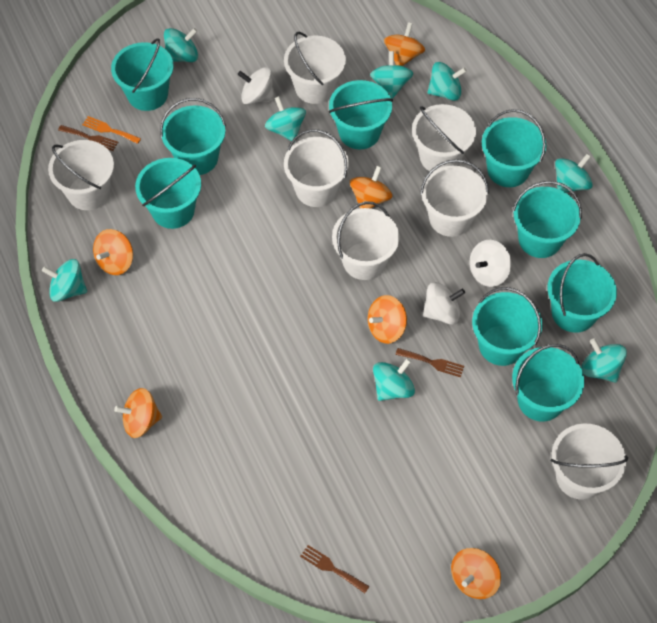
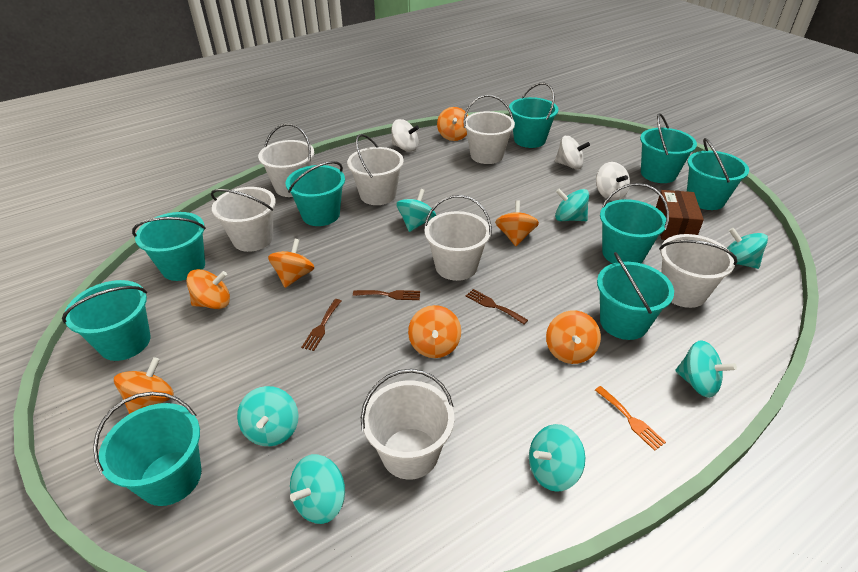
brown box: 0 -> 1
orange spinning top: 6 -> 7
turquoise spinning top: 8 -> 7

